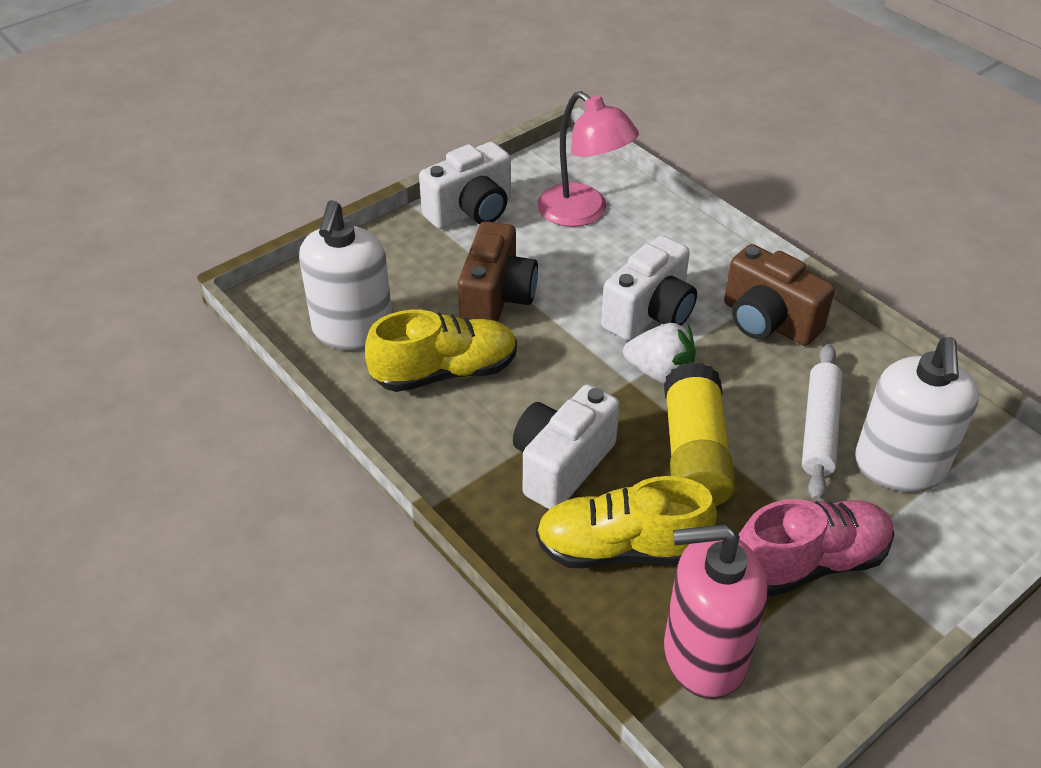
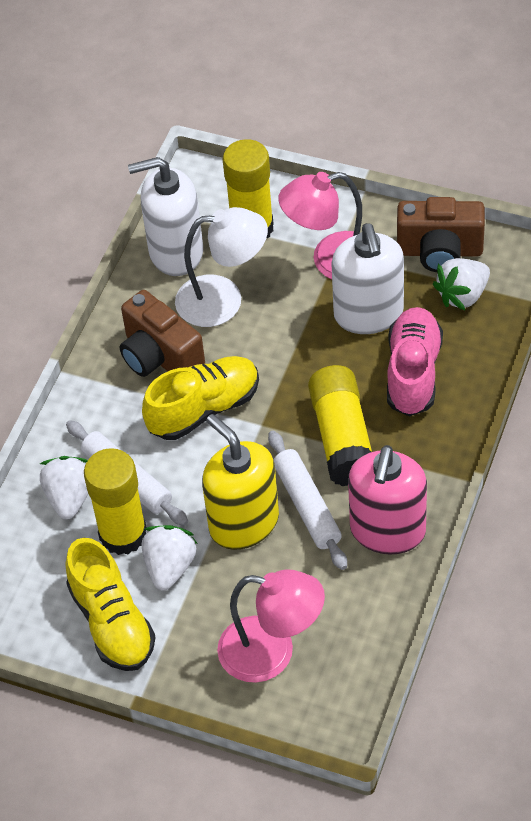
pink lamp: 1 -> 2
white camera: 3 -> 0
white lamp: 0 -> 1
white rolling pin: 1 -> 2
white strawberry: 1 -> 3
yellow glue stick: 1 -> 3
yellow soap dispenser: 0 -> 1

